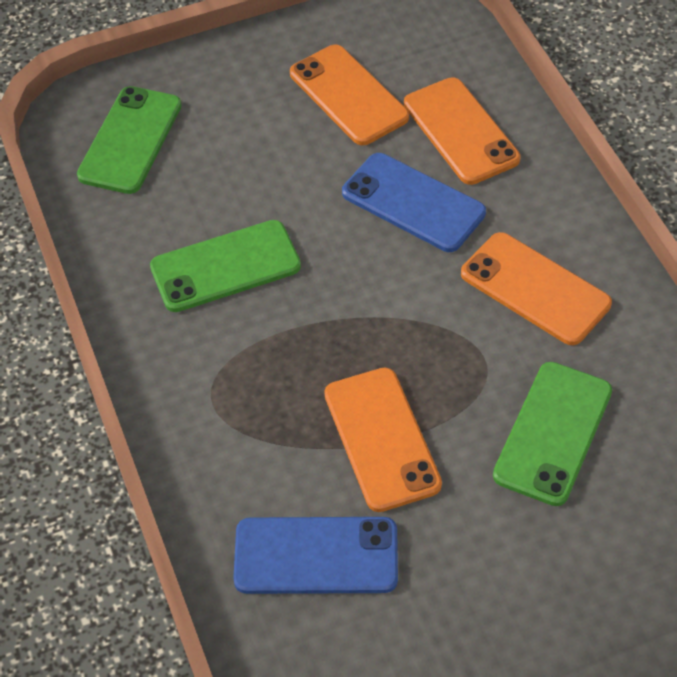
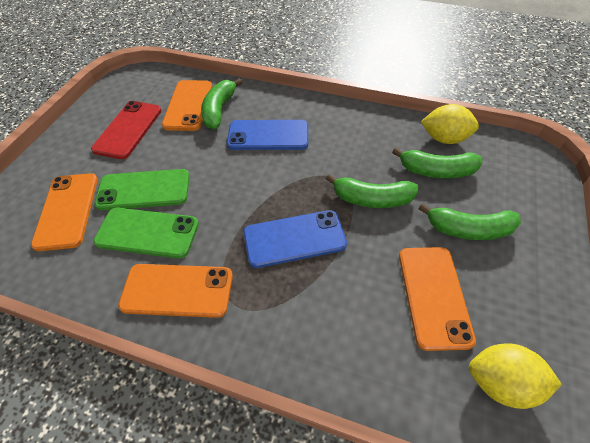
green banana: 0 -> 4
green phone: 3 -> 2
red phone: 0 -> 1
yellow lemon: 0 -> 2

